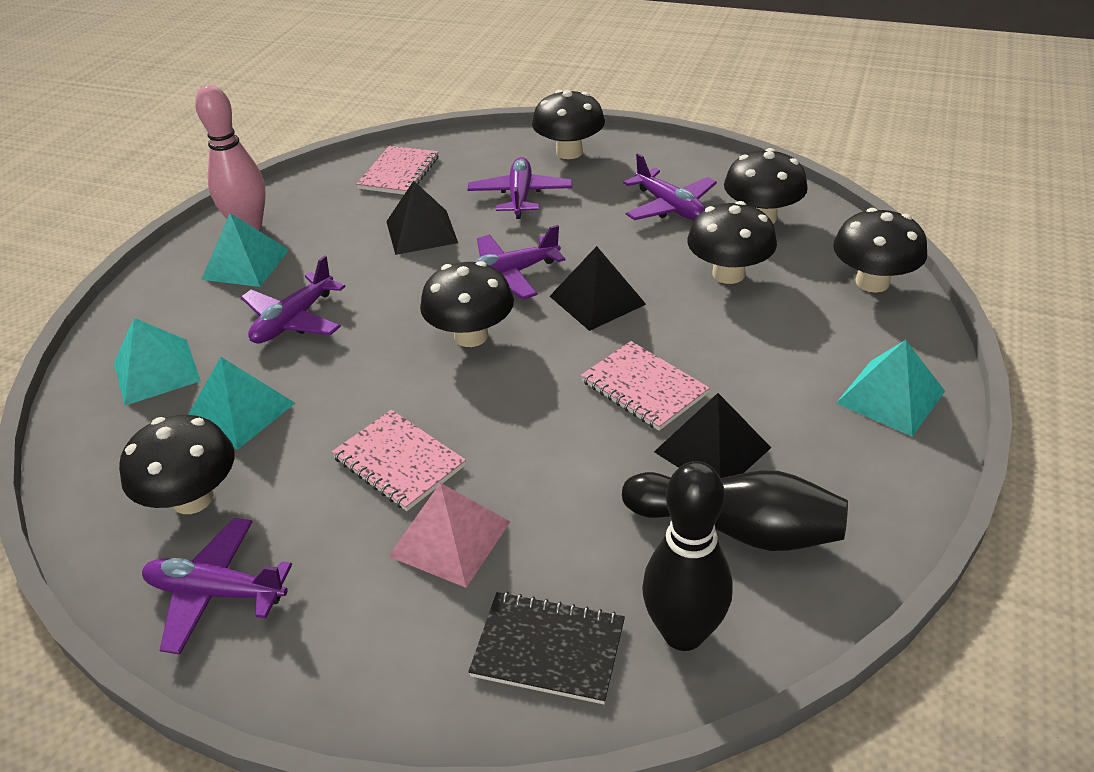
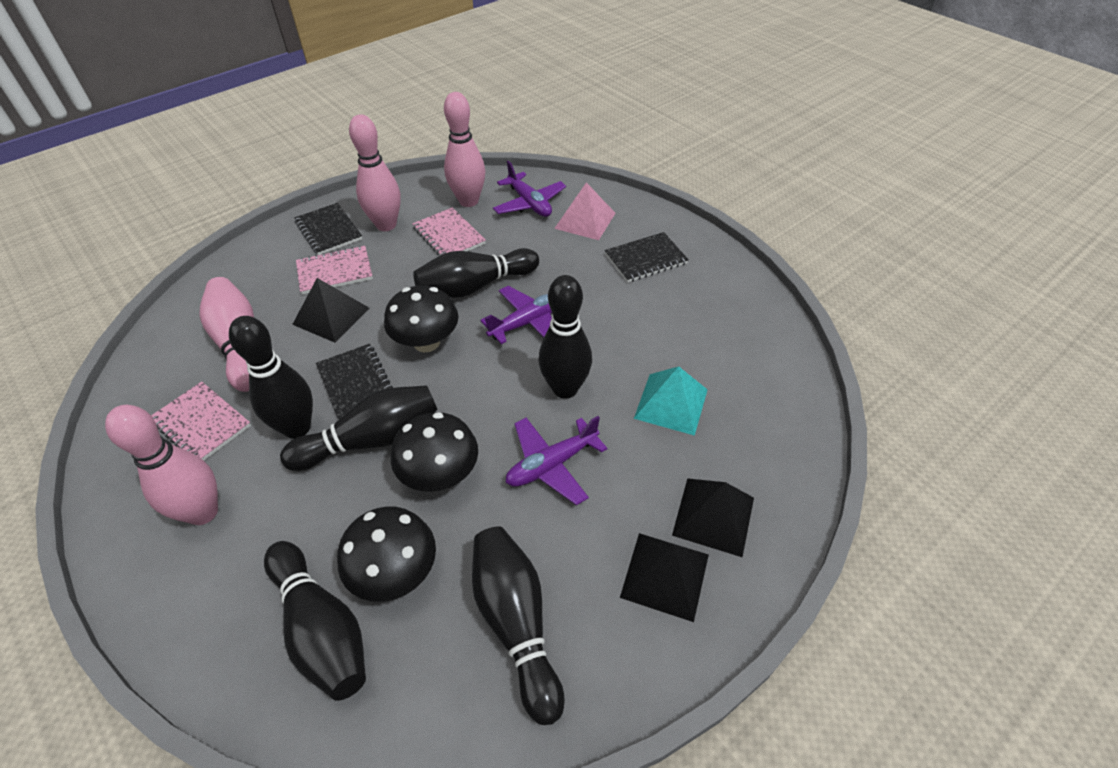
black bowling pin: 2 -> 6
black mushroom: 6 -> 3
black notebook: 1 -> 3
pink bowling pin: 1 -> 4
purple plane: 5 -> 3
turquoise pyramid: 4 -> 1

